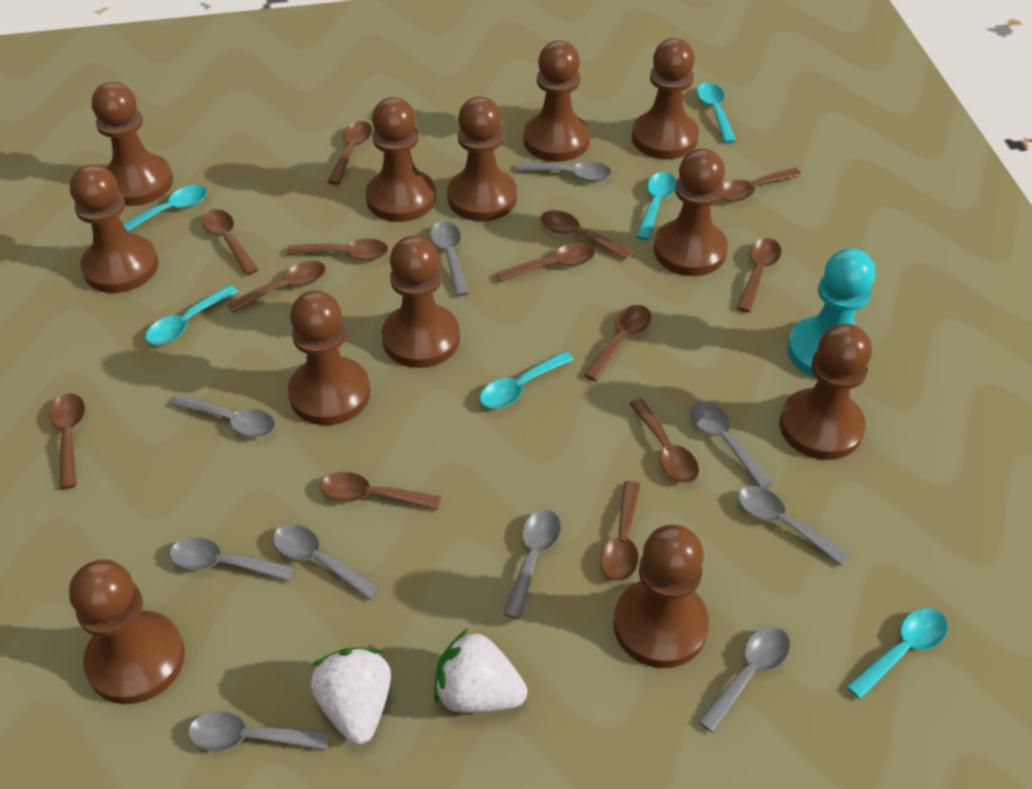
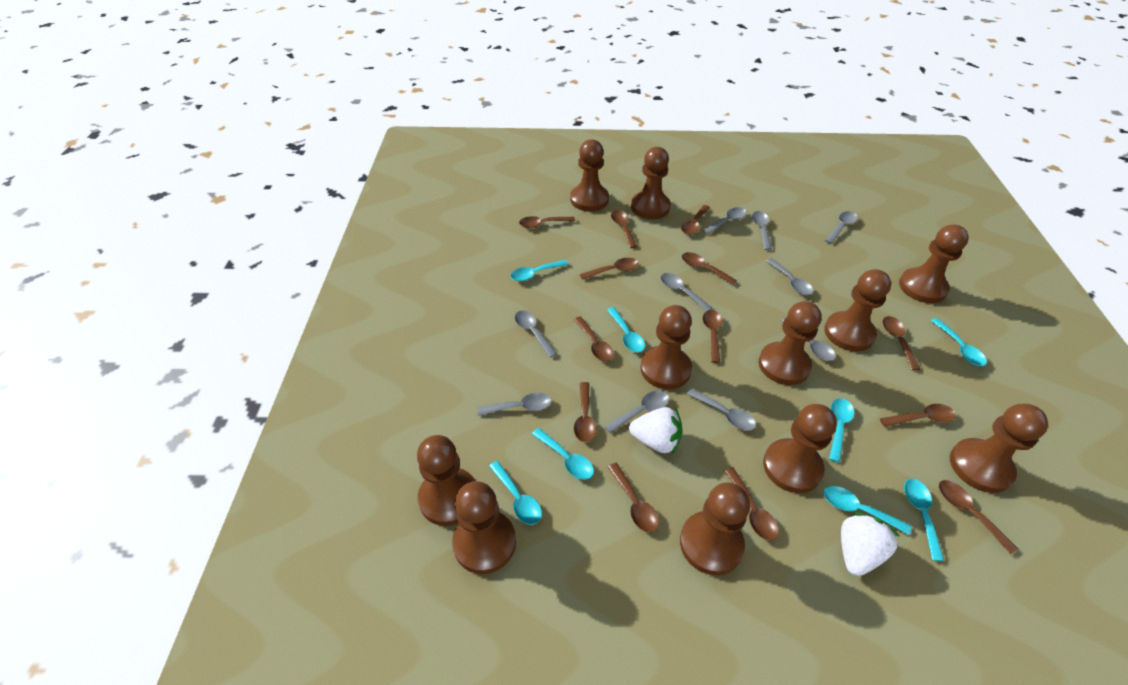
brown pawn: 12 -> 11
turquoise pawn: 1 -> 0
turquoise spoon: 6 -> 8

